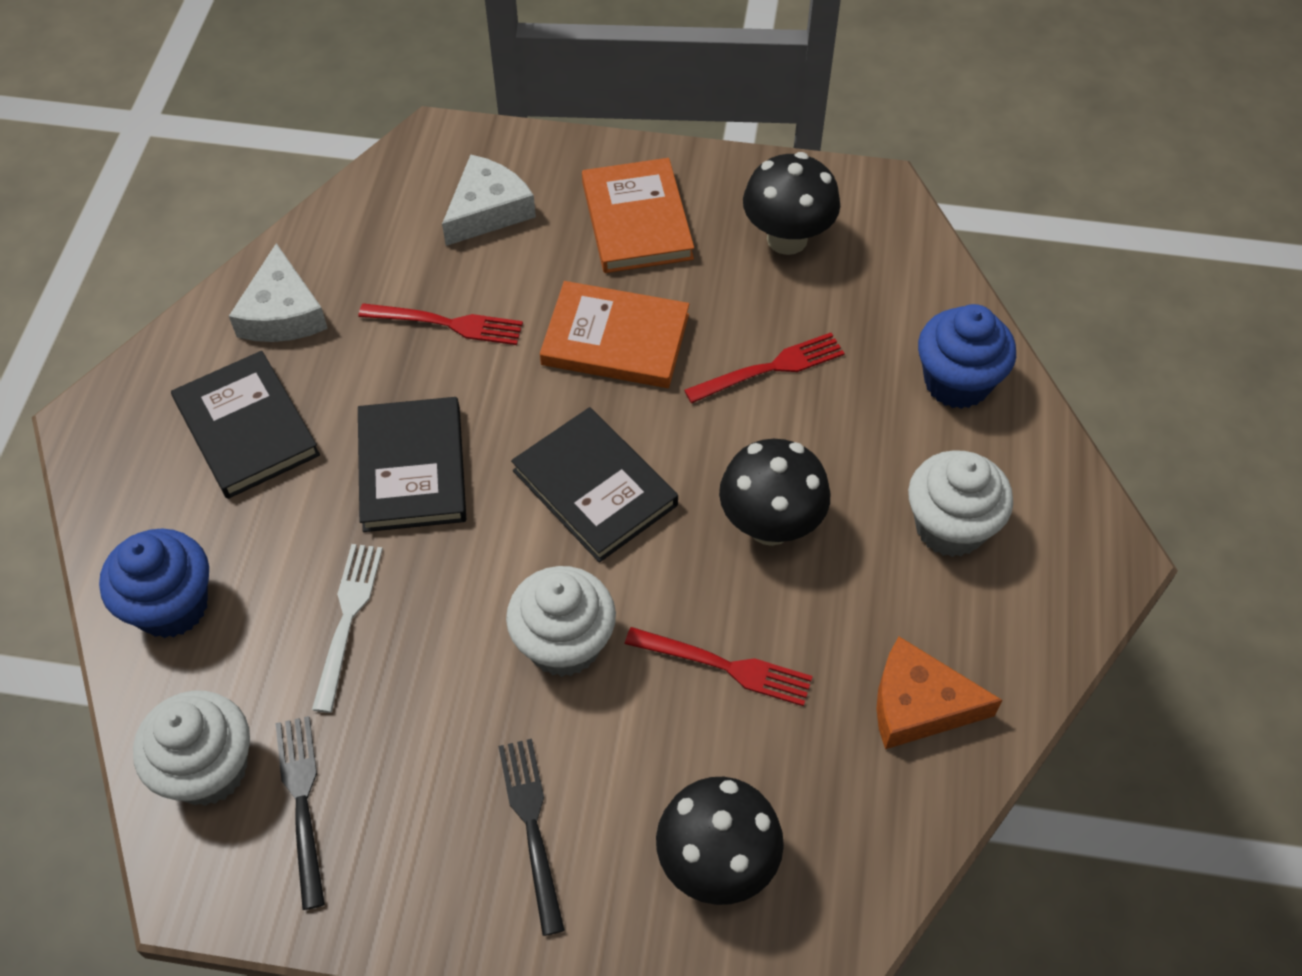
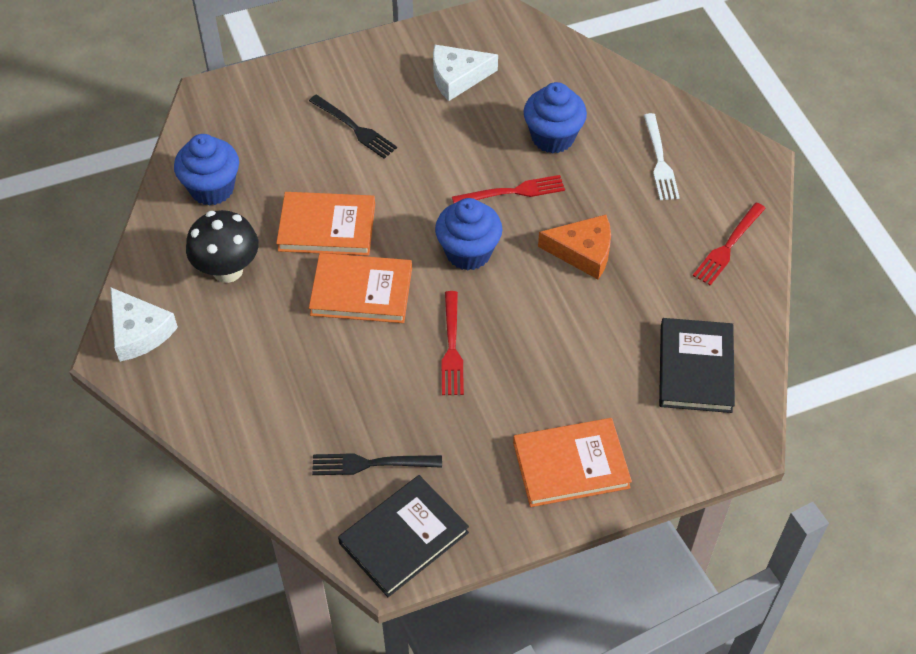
black book: 3 -> 2
black mushroom: 3 -> 1
blue cupcake: 2 -> 3
orange book: 2 -> 3
white cupcake: 3 -> 0

